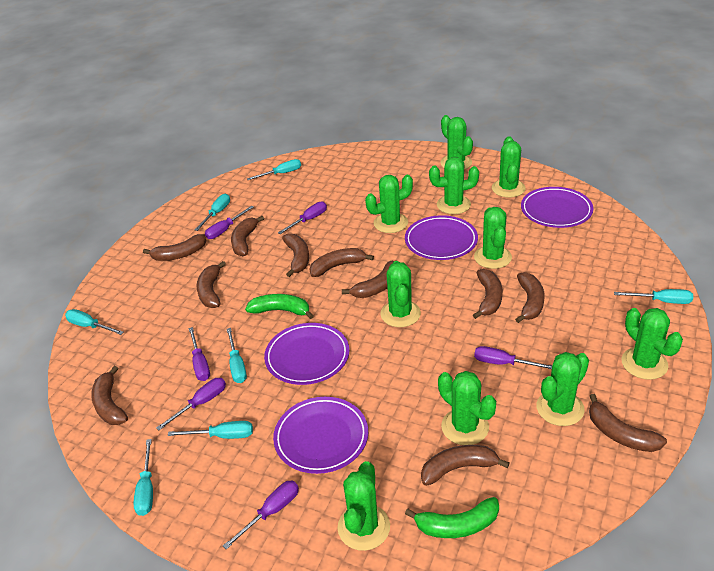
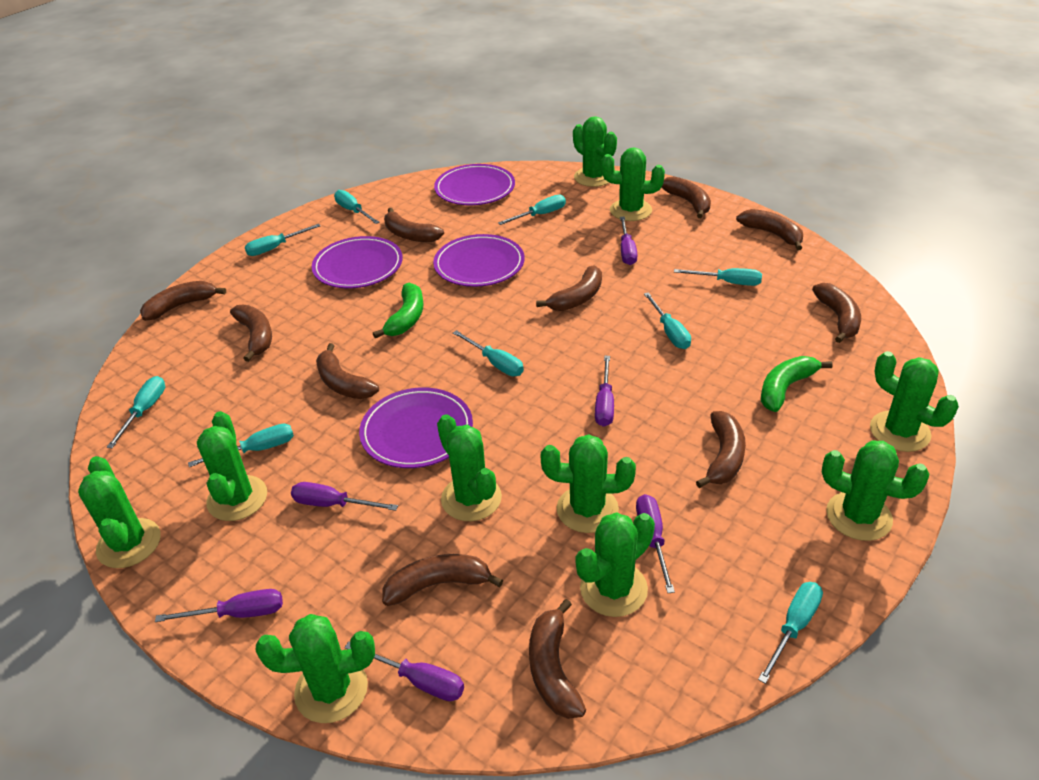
turquoise screwdriver: 7 -> 9

